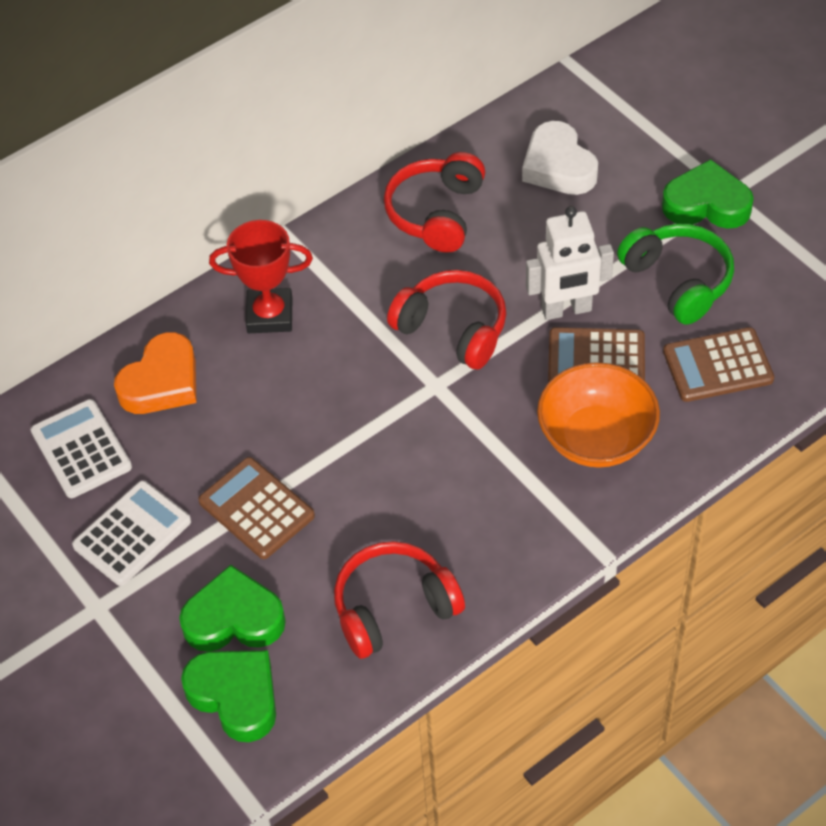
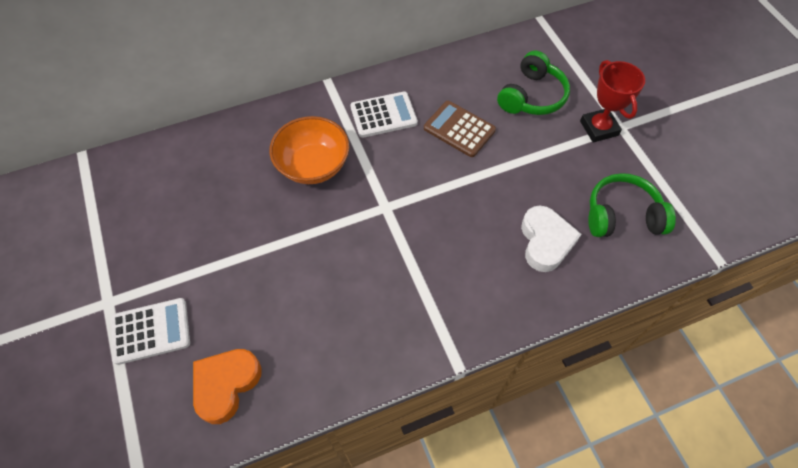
brown calculator: 3 -> 1
green headphones: 1 -> 2
green heart: 3 -> 0
red headphones: 3 -> 0
white robot: 1 -> 0

